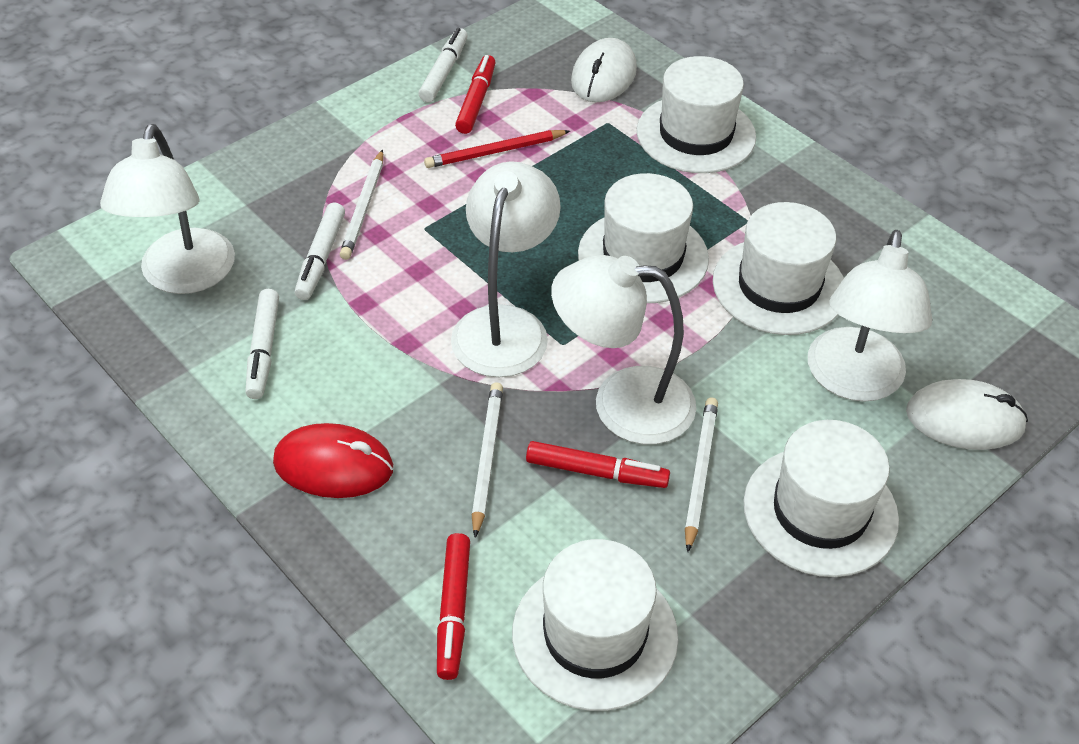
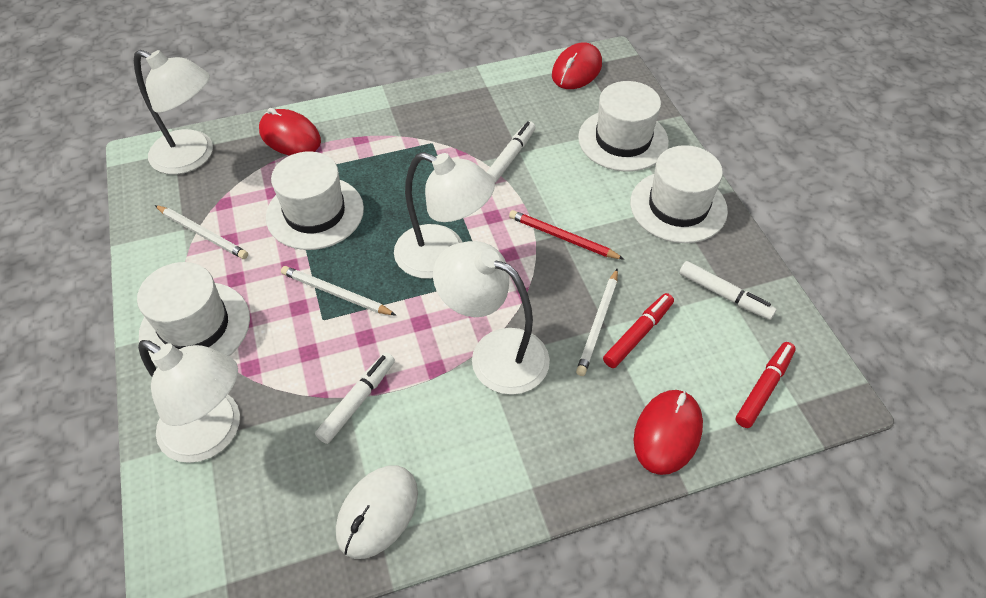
red marker: 3 -> 2
red mouse: 1 -> 3
white hat: 5 -> 4
white mouse: 2 -> 1

